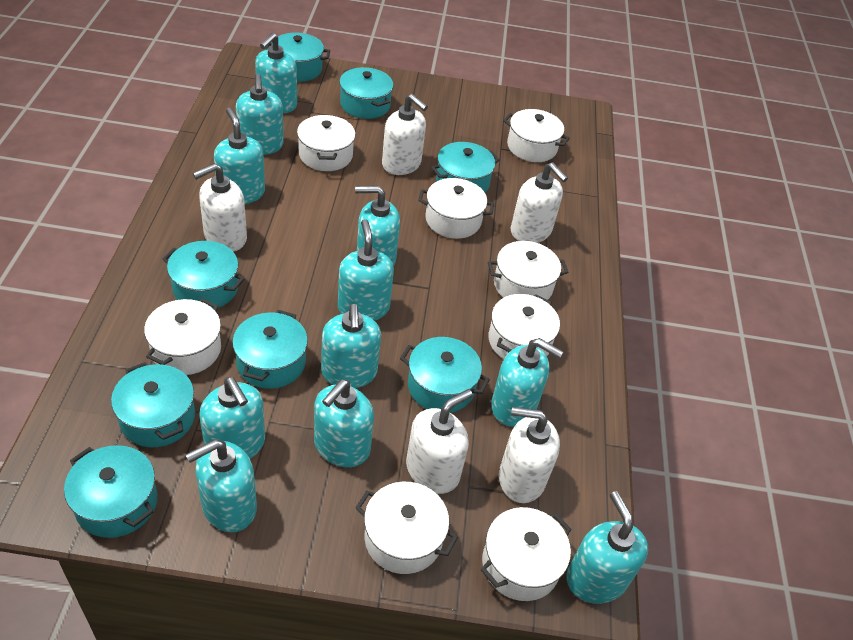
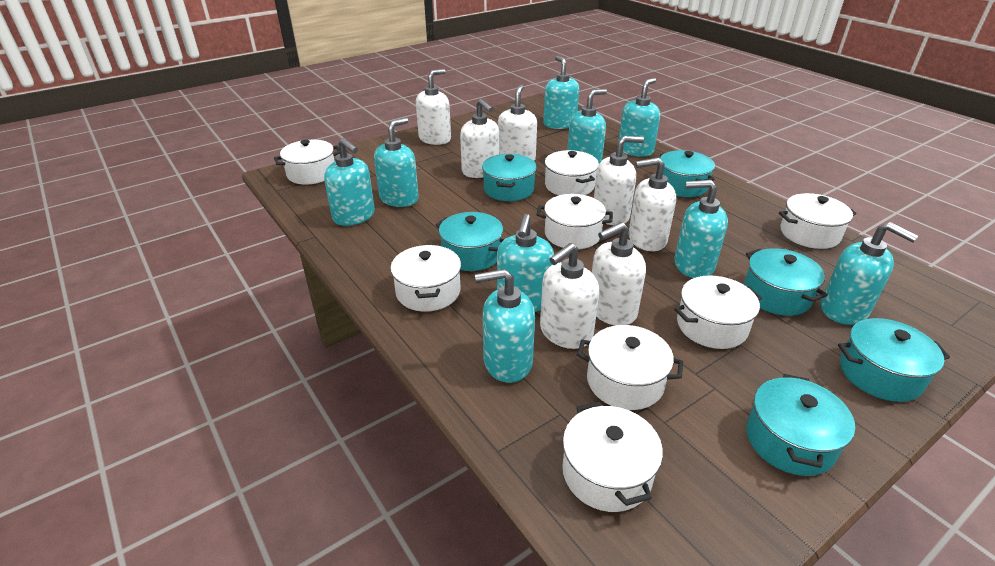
turquoise pot: 8 -> 6
turquoise soap dispenser: 11 -> 9
white soap dispenser: 5 -> 7

